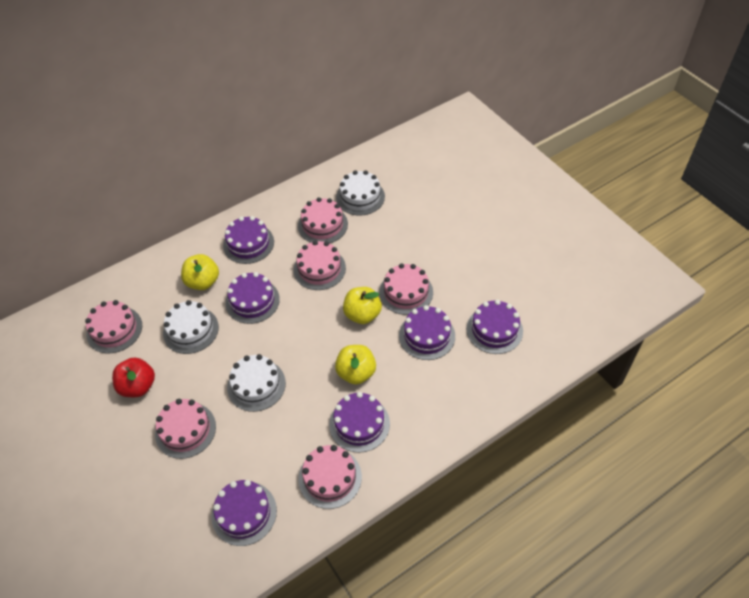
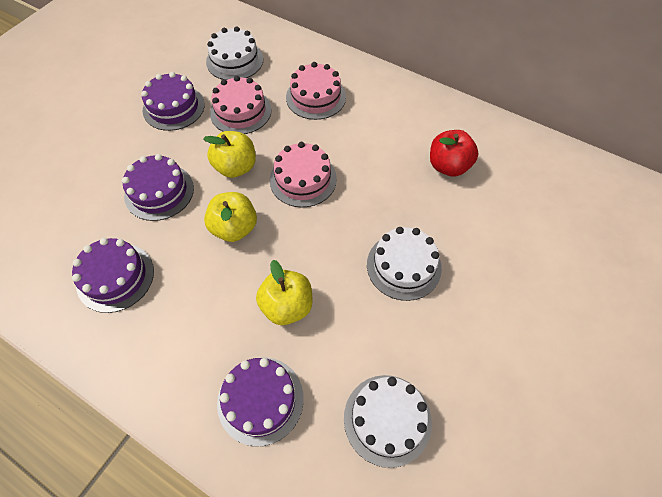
pink cake: 6 -> 3
purple cake: 6 -> 4

